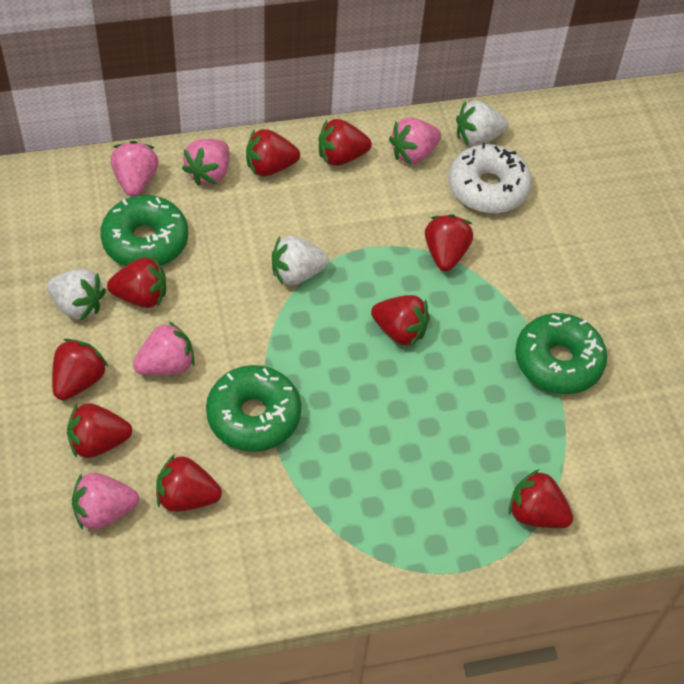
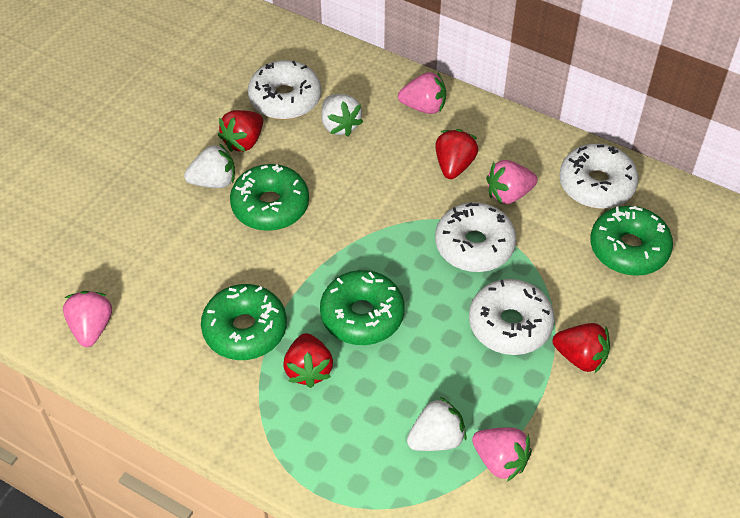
green donut: 3 -> 4
pink strawberry: 5 -> 4
red strawberry: 9 -> 4
white donut: 1 -> 4

